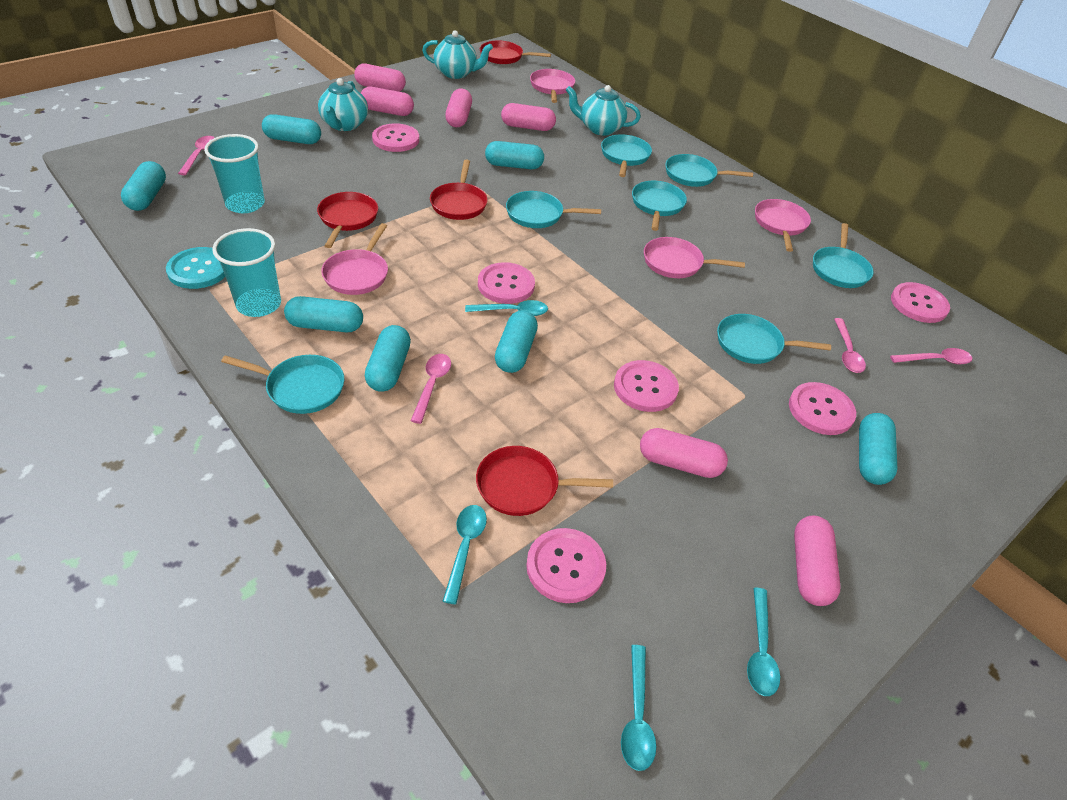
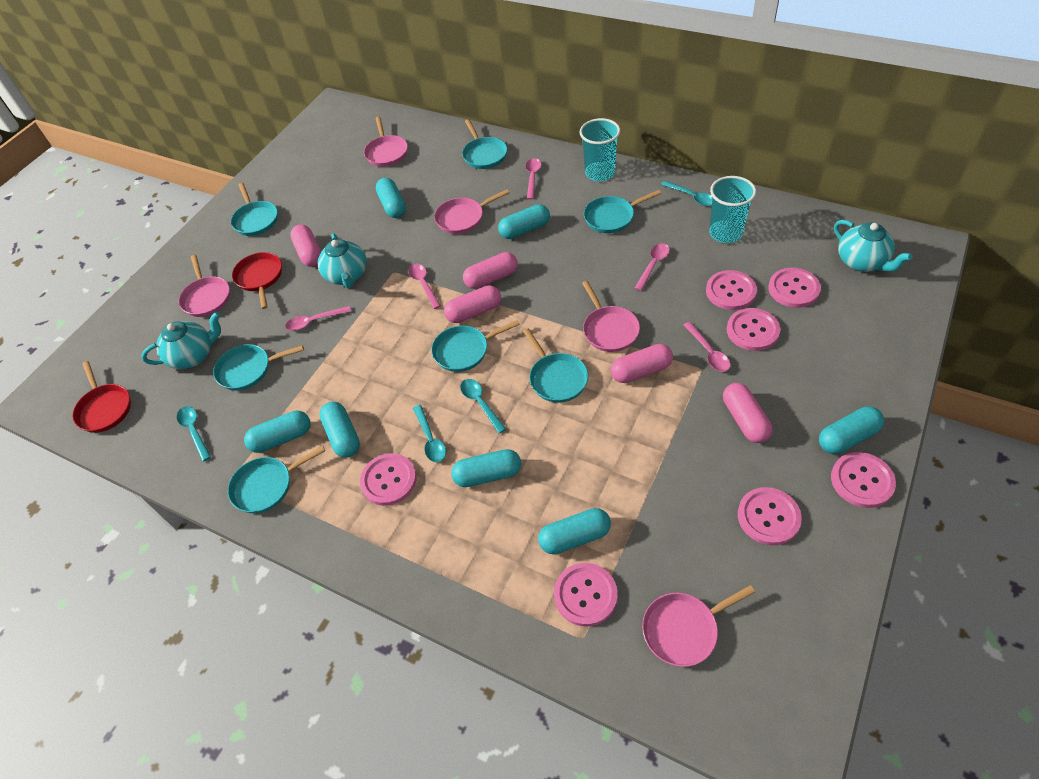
pink button: 6 -> 7
pink capsule: 6 -> 5
pink pan: 4 -> 5
pink spoon: 4 -> 5
red pan: 4 -> 2
turquoise button: 1 -> 0

